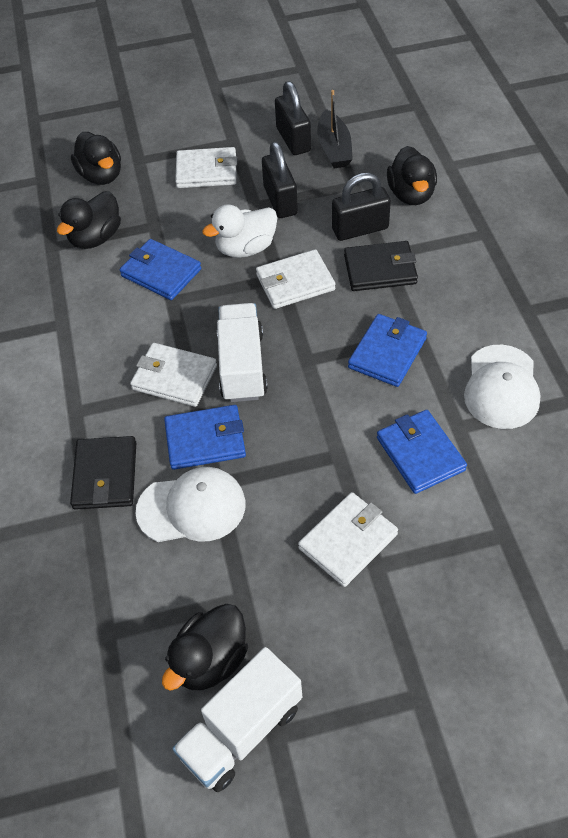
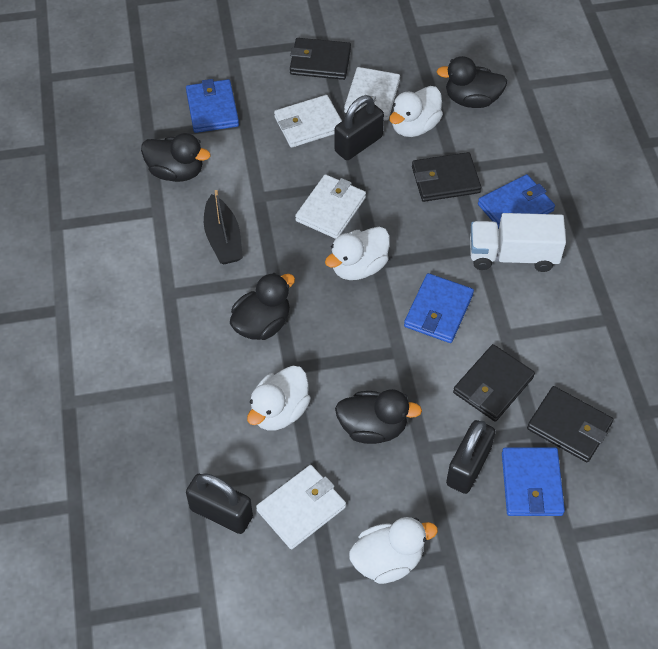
black wallet: 2 -> 4
white cap: 2 -> 0
white duck: 1 -> 4
white truck: 2 -> 1

